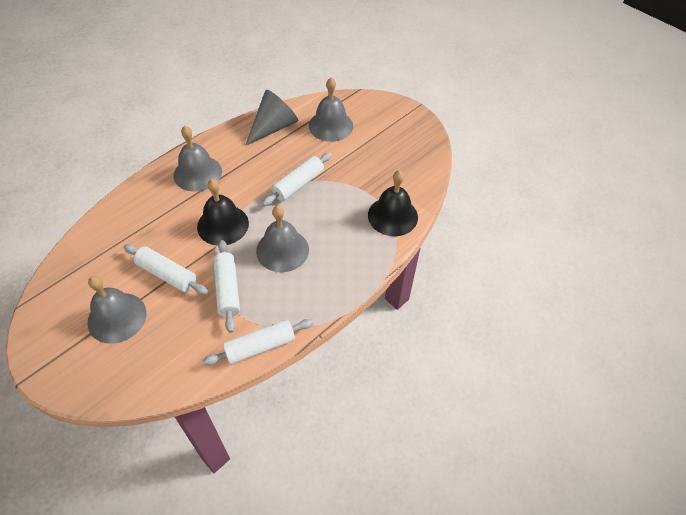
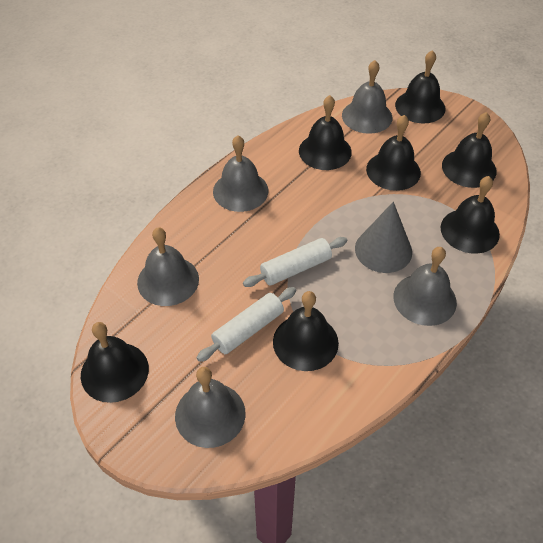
black bell: 2 -> 7
grey bell: 4 -> 5
white rolling pin: 4 -> 2

